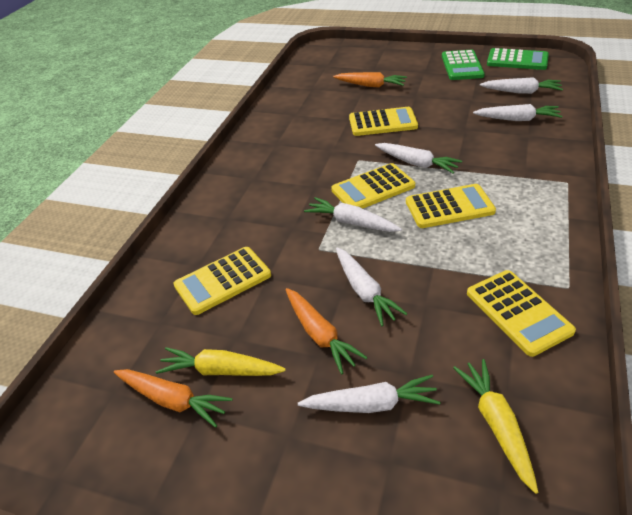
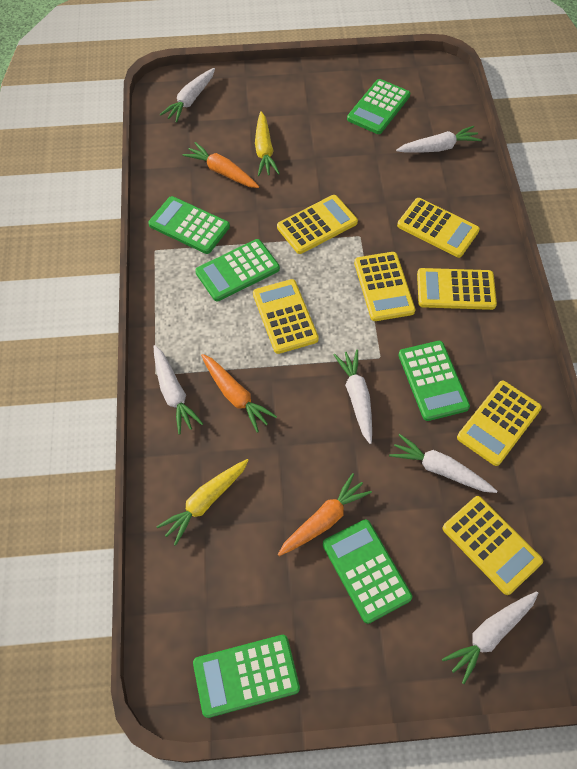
green calculator: 2 -> 6
yellow calculator: 5 -> 7

